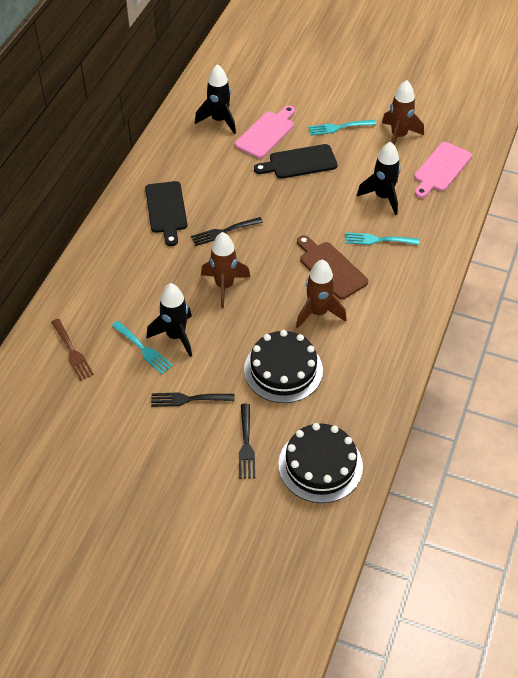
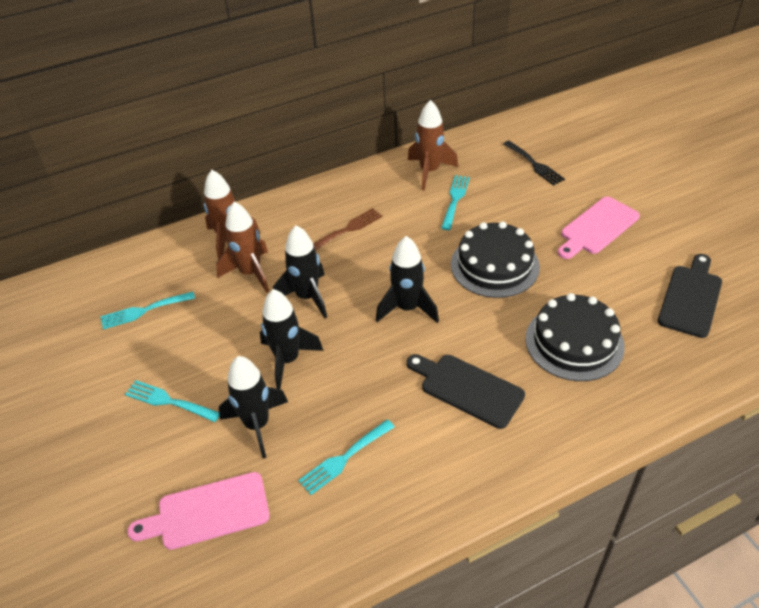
black fork: 3 -> 1
black rocket: 3 -> 4
brown cutting board: 1 -> 0
turquoise fork: 3 -> 4

